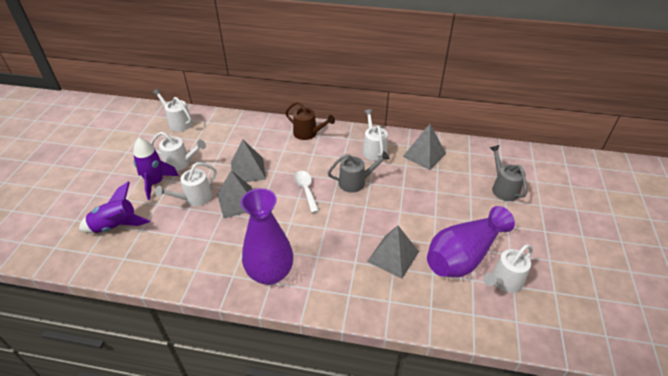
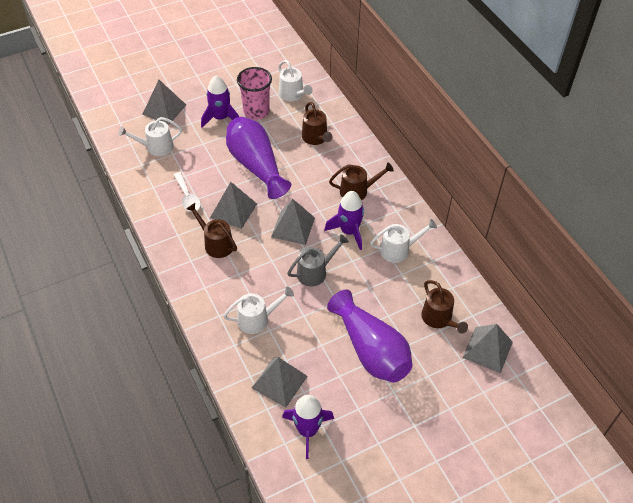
brown watering can: 1 -> 4
grey pyramid: 4 -> 5
grey watering can: 2 -> 1
pink cup: 0 -> 1
purple rocket: 2 -> 3
white watering can: 5 -> 4

